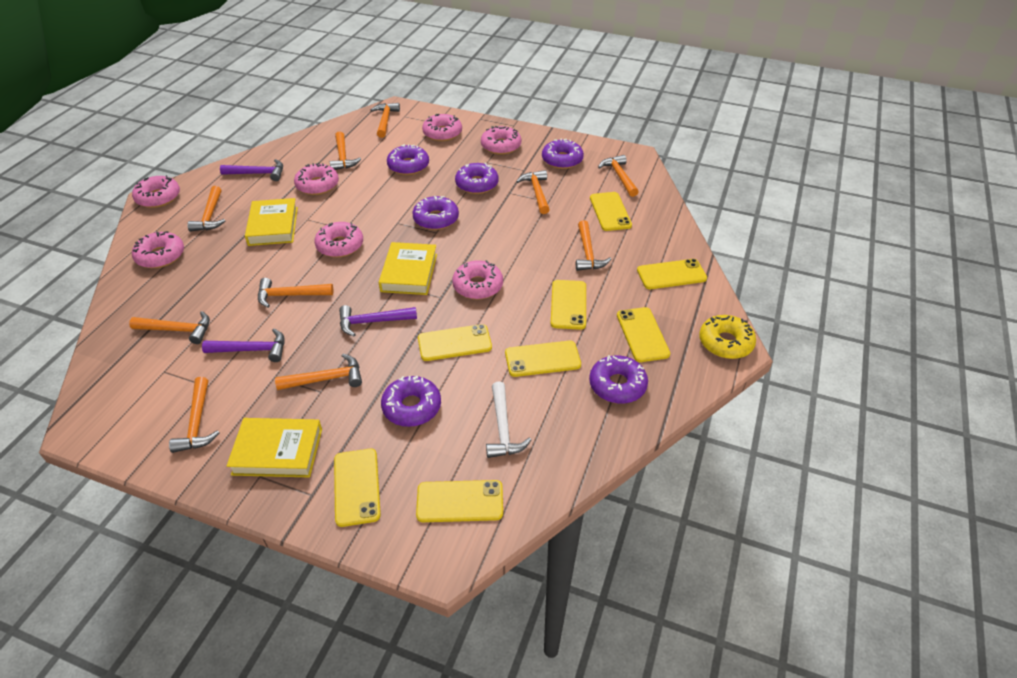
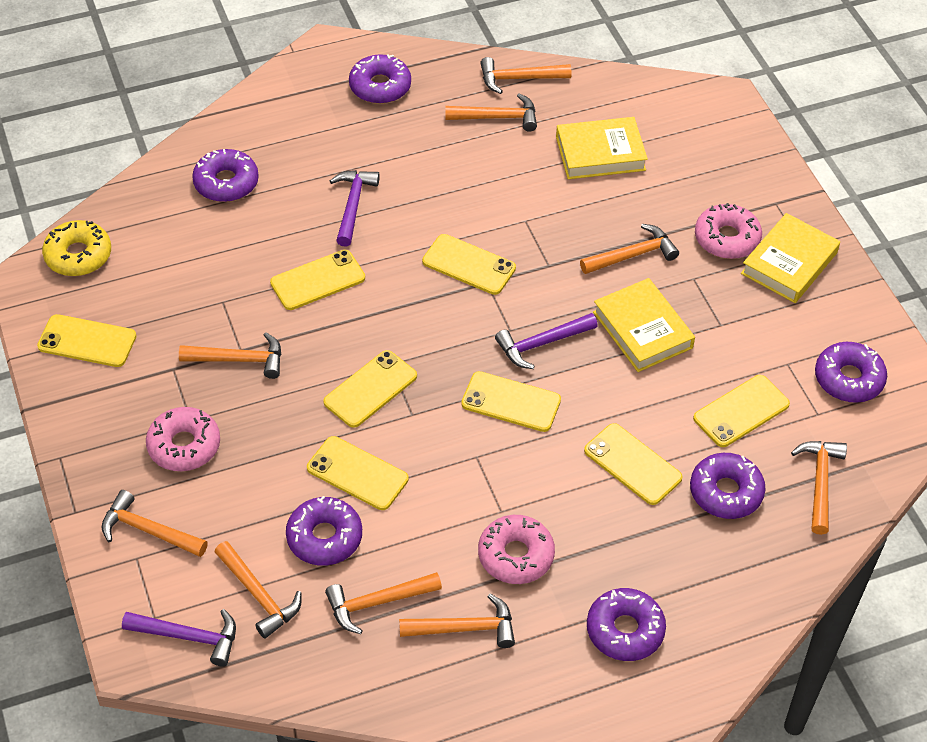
orange hammer: 10 -> 9
pink donut: 7 -> 3
white hammer: 1 -> 0

